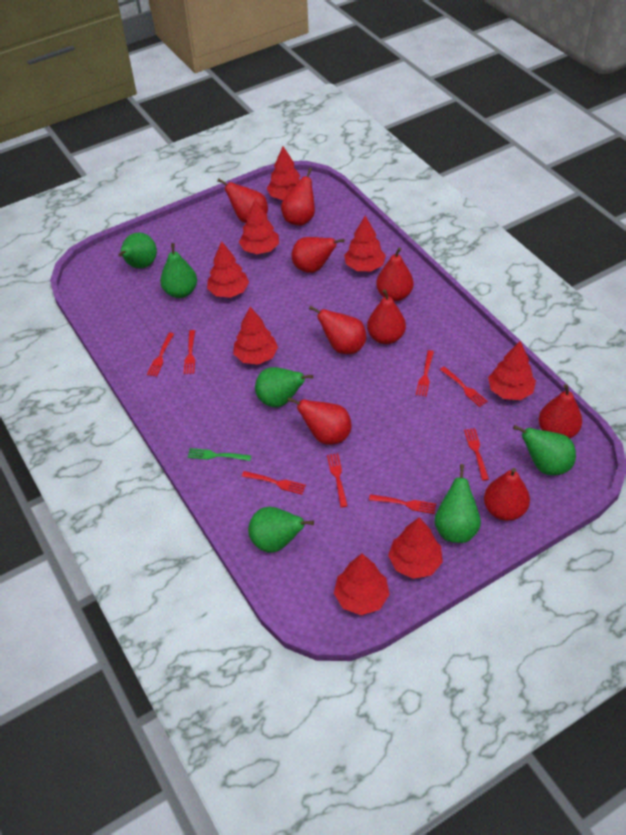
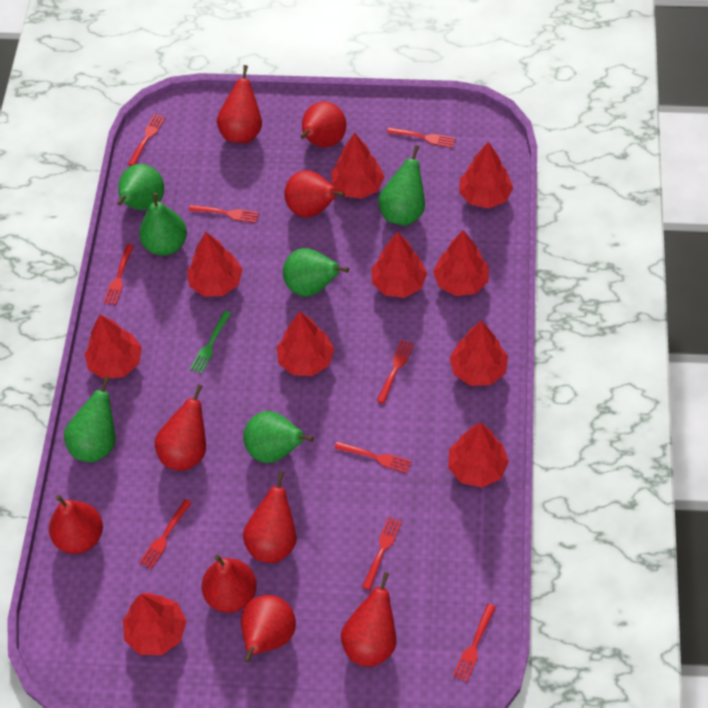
red fork: 8 -> 9
red tree: 8 -> 10

